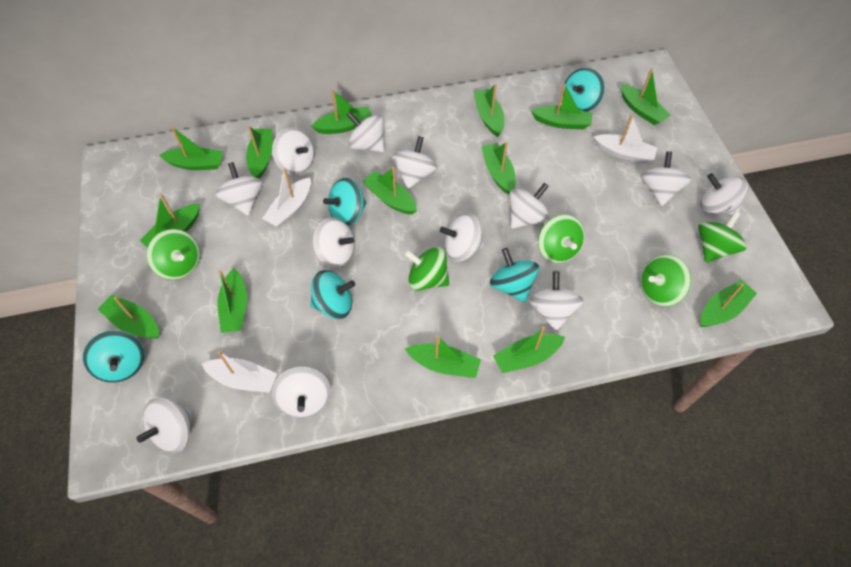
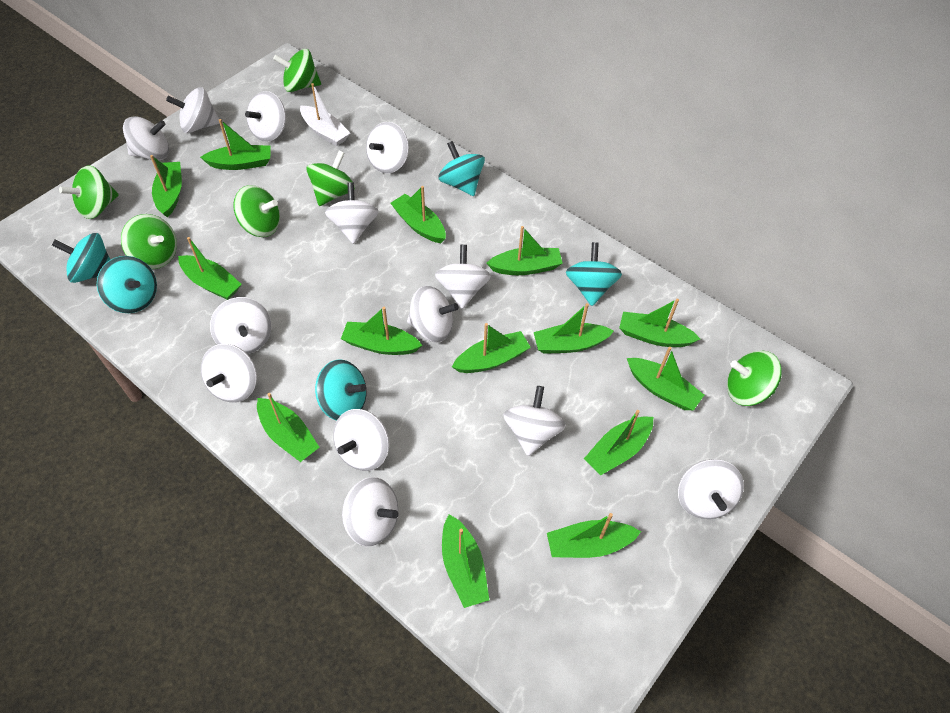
green spinning top: 5 -> 6
white boat: 3 -> 1
white spinning top: 12 -> 13

